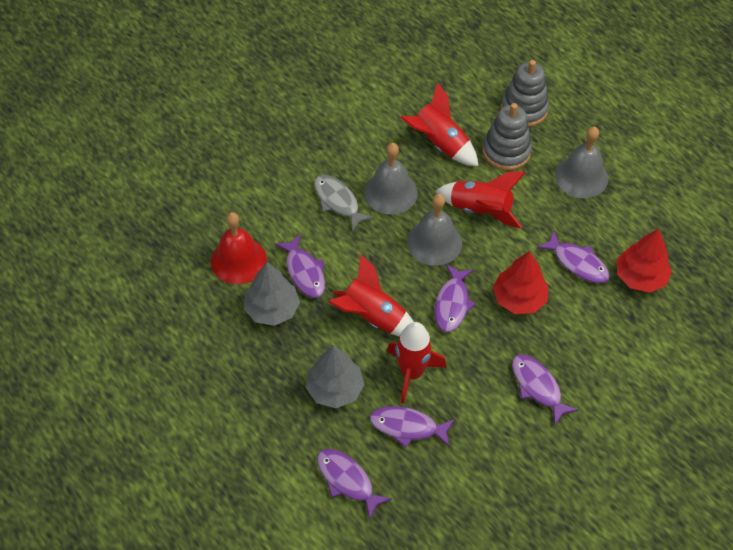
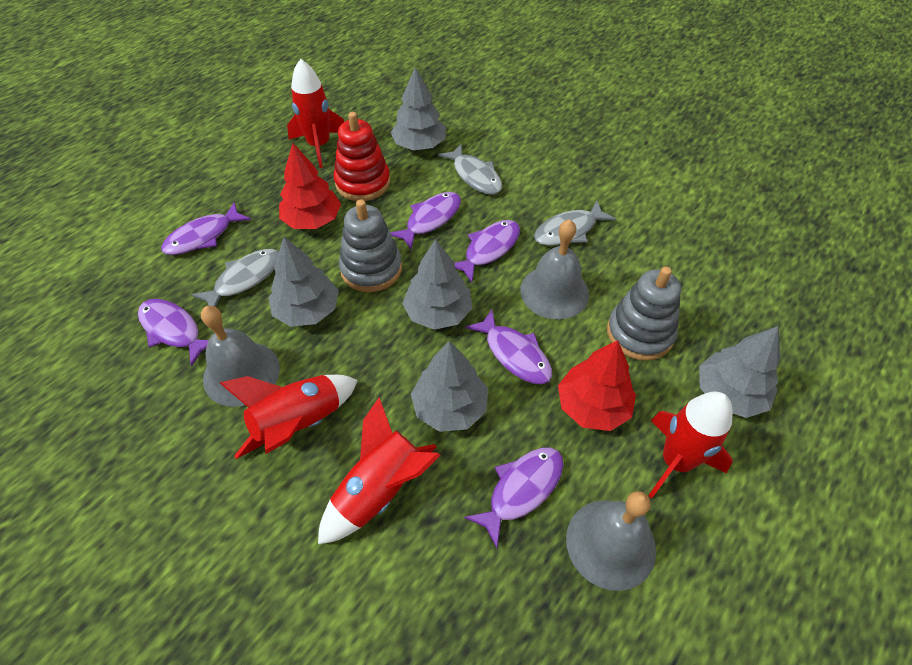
grey fish: 1 -> 3
grey tree: 2 -> 5
red bell: 1 -> 0
red stacking toy: 0 -> 1

